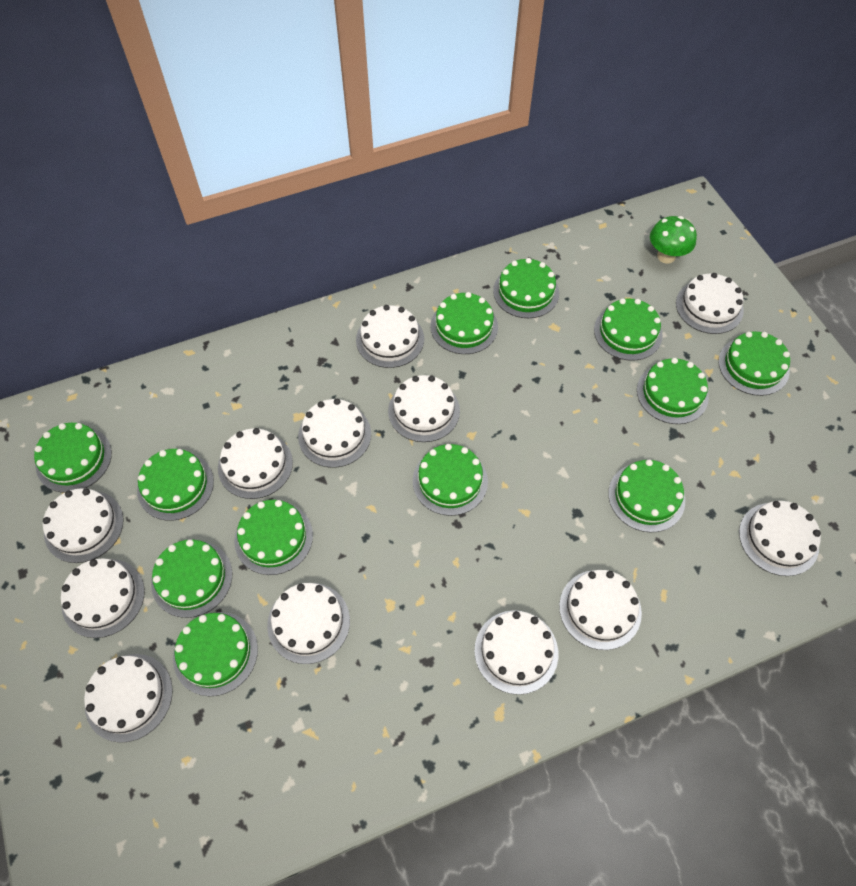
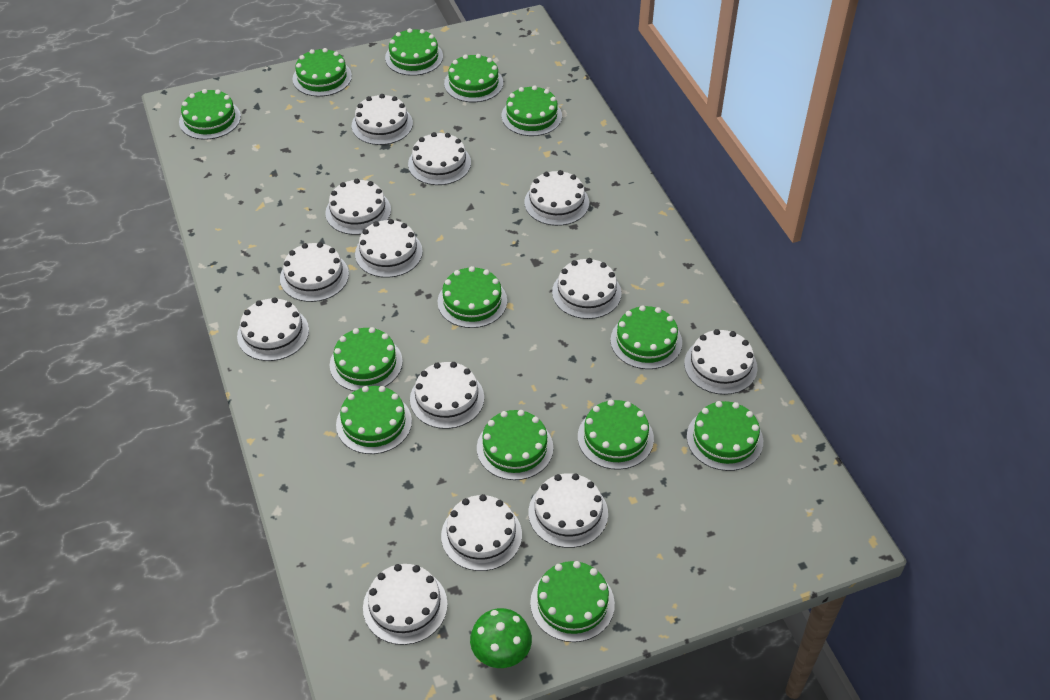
green cake: 12 -> 13
white cake: 12 -> 13

